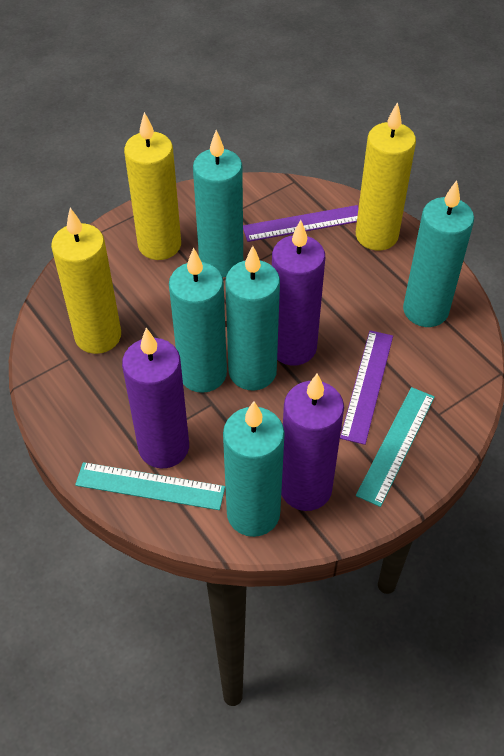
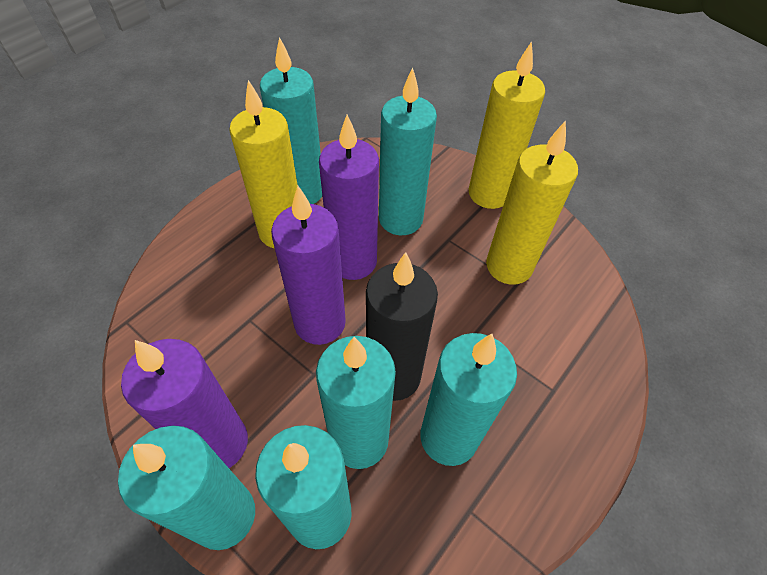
black candle: 0 -> 1
purple ruler: 2 -> 0
turquoise candle: 5 -> 6
turquoise ruler: 2 -> 0

